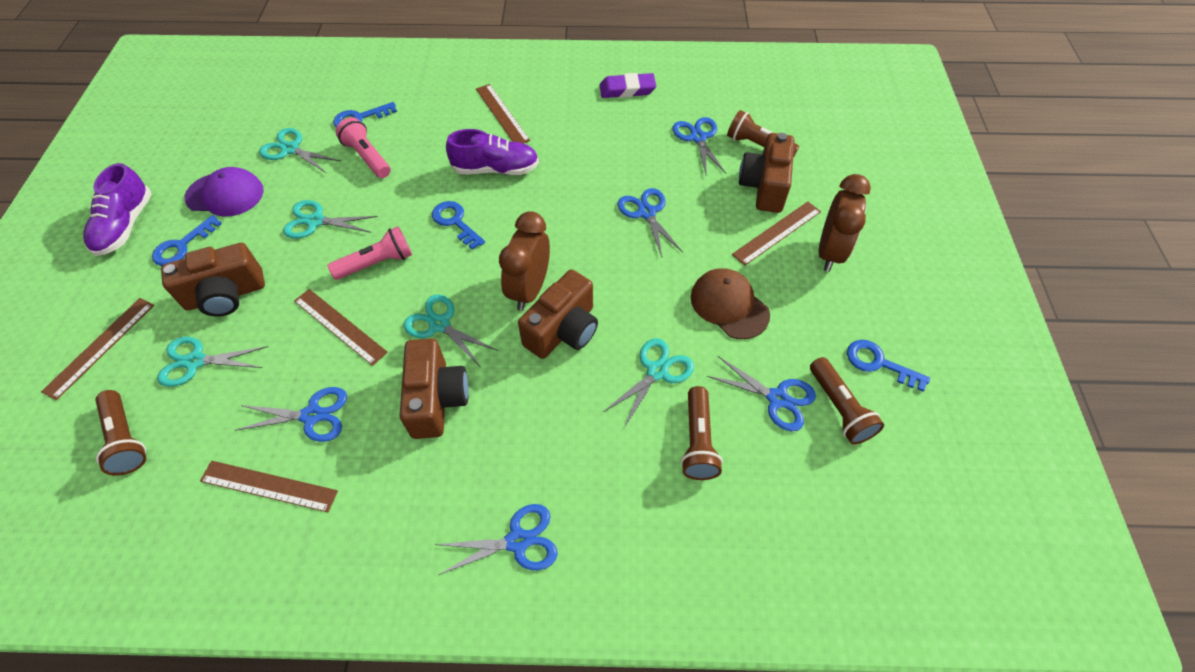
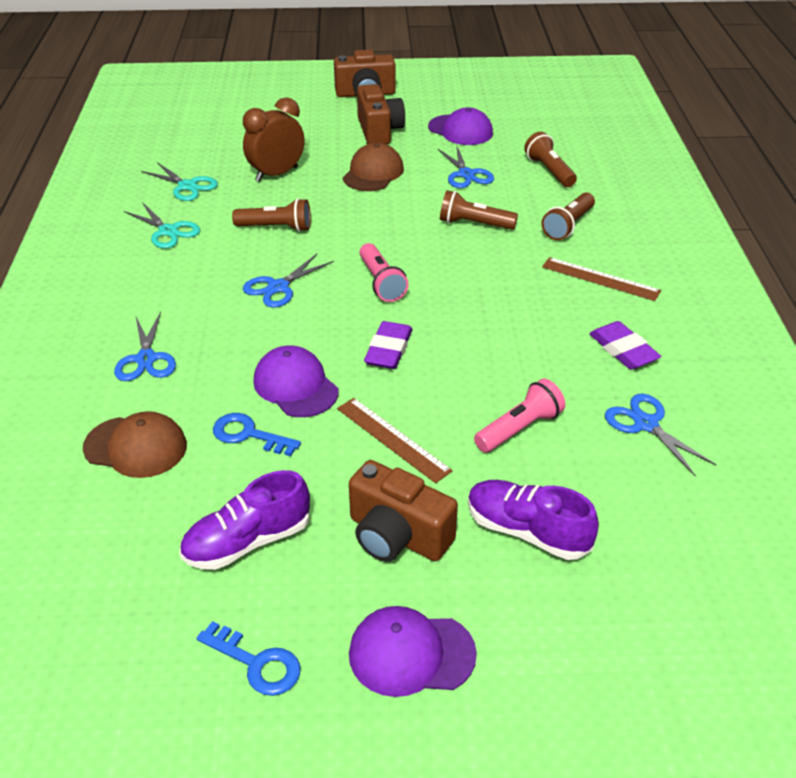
blue key: 4 -> 2
blue scissors: 5 -> 4
brown camera: 4 -> 3
brown cap: 1 -> 2
brown clock: 2 -> 1
brown ruler: 5 -> 2
purple cap: 1 -> 3
purple eraser: 1 -> 2
turquoise scissors: 5 -> 2

